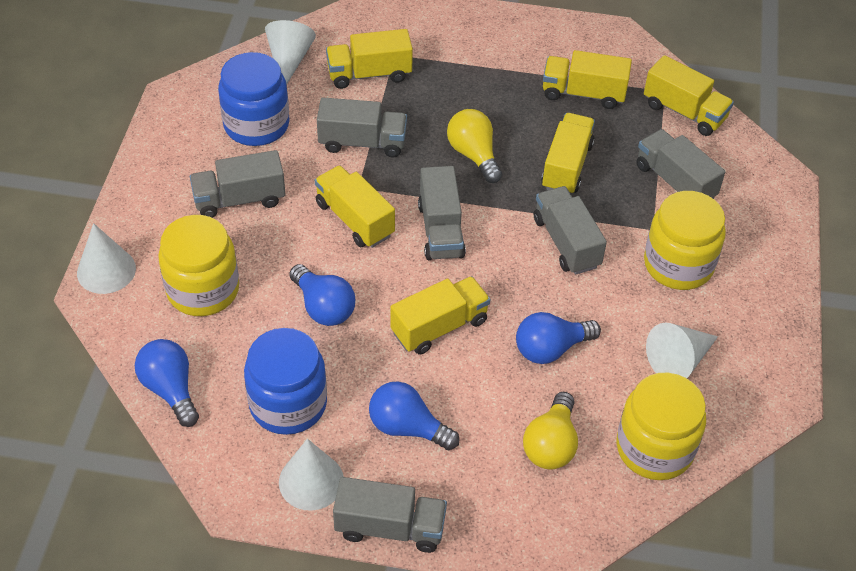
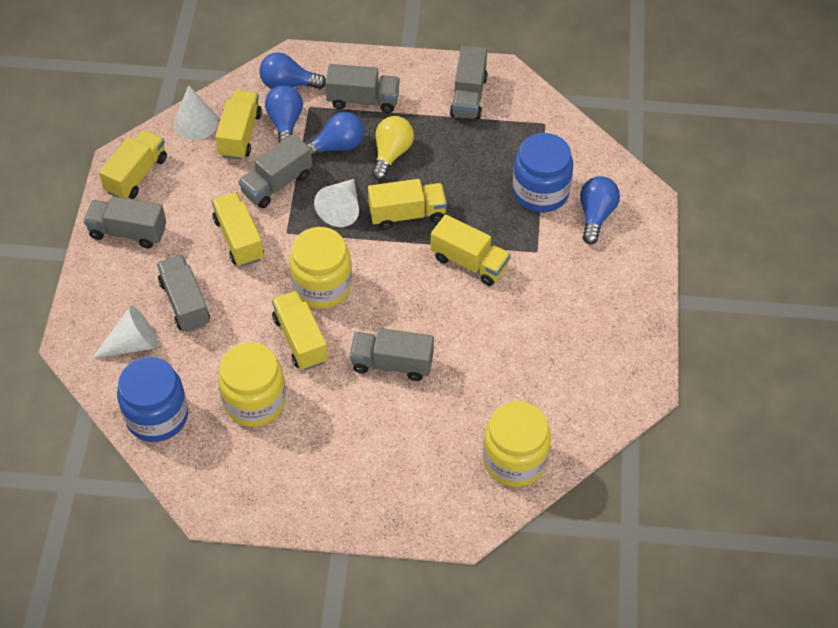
white cone: 4 -> 3
yellow light bulb: 2 -> 1

